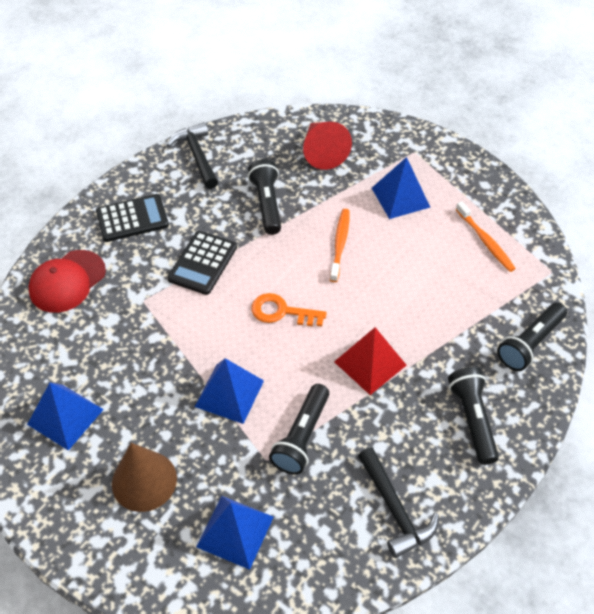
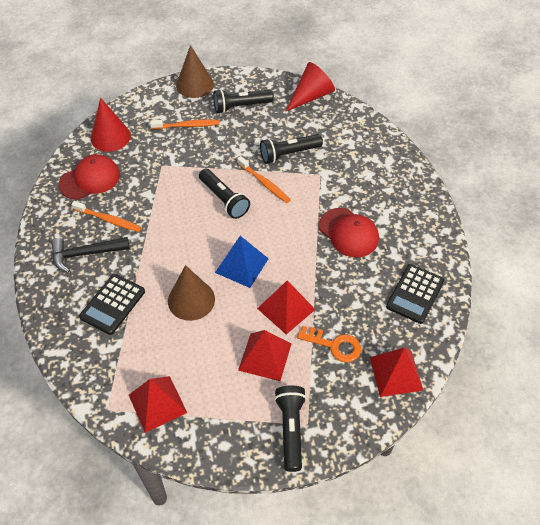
black hammer: 2 -> 1
blue pyramid: 4 -> 1
brown cone: 1 -> 2
orange toothbrush: 2 -> 3
red cap: 1 -> 2
red cone: 1 -> 2
red pyramid: 1 -> 4

